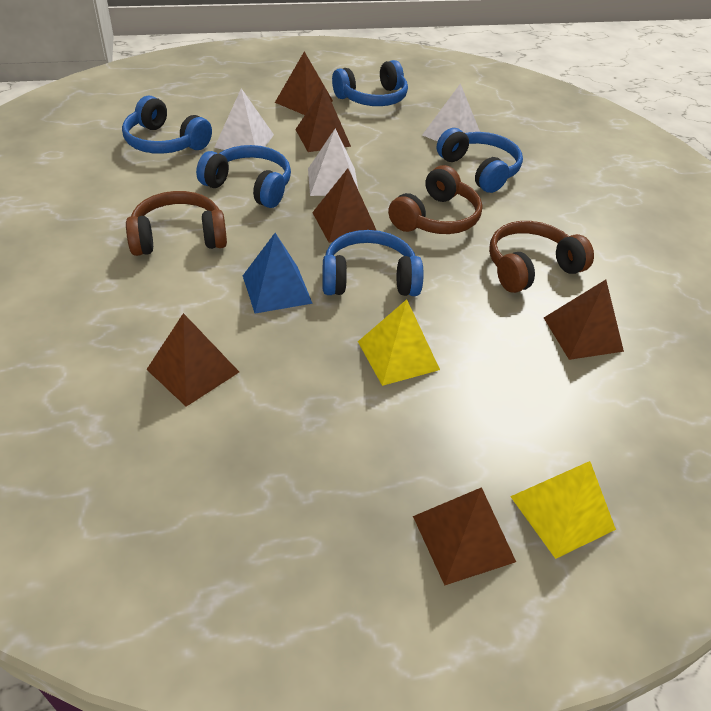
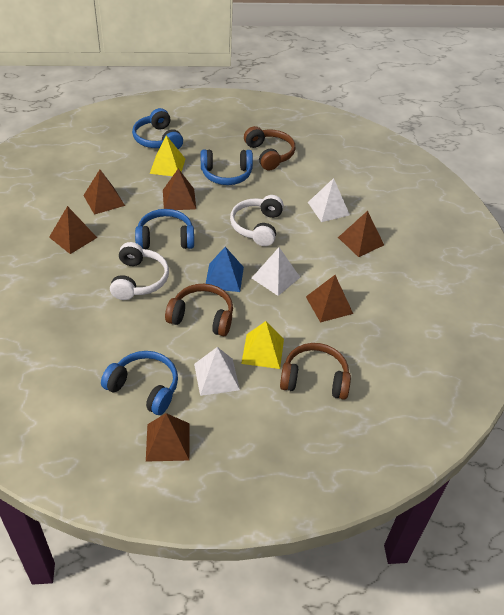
blue headphones: 5 -> 4
white headphones: 0 -> 2

